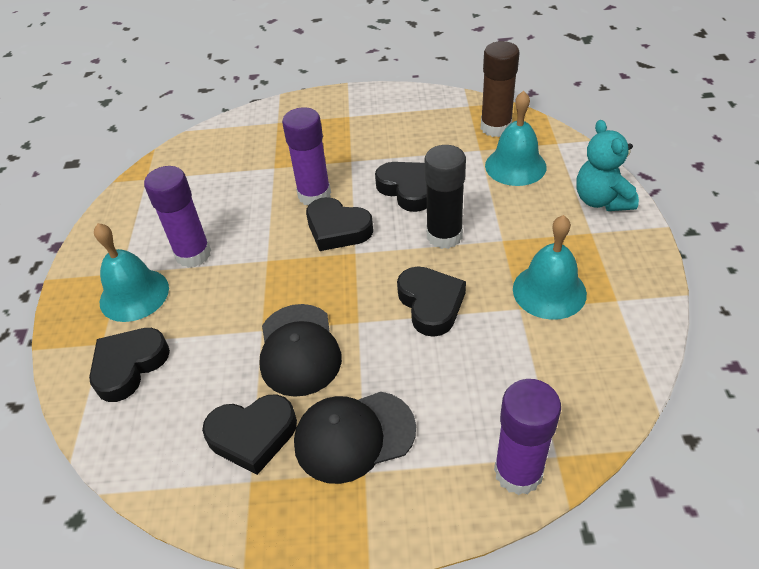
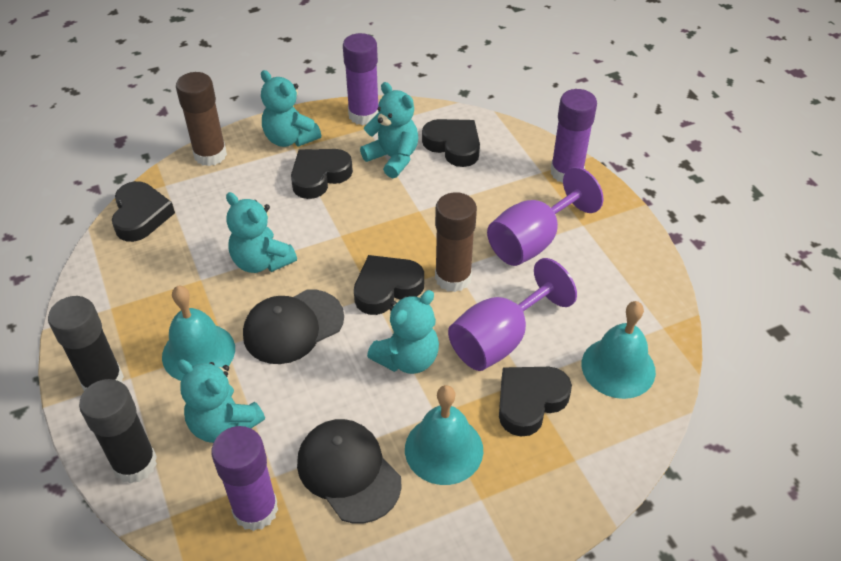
black glue stick: 1 -> 2
brown glue stick: 1 -> 2
purple goblet: 0 -> 2
turquoise teddy bear: 1 -> 5

